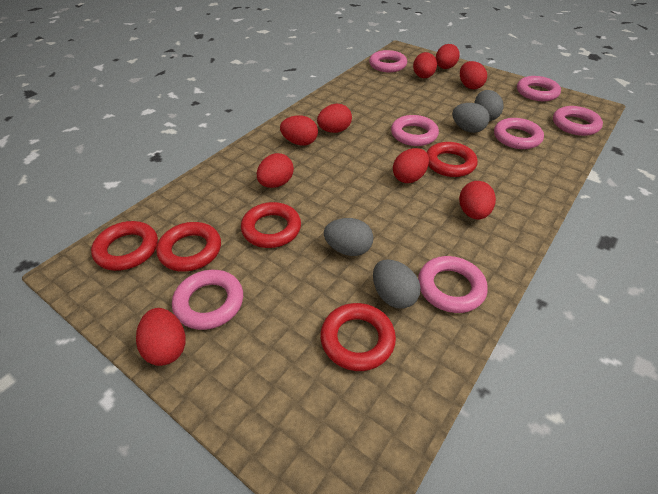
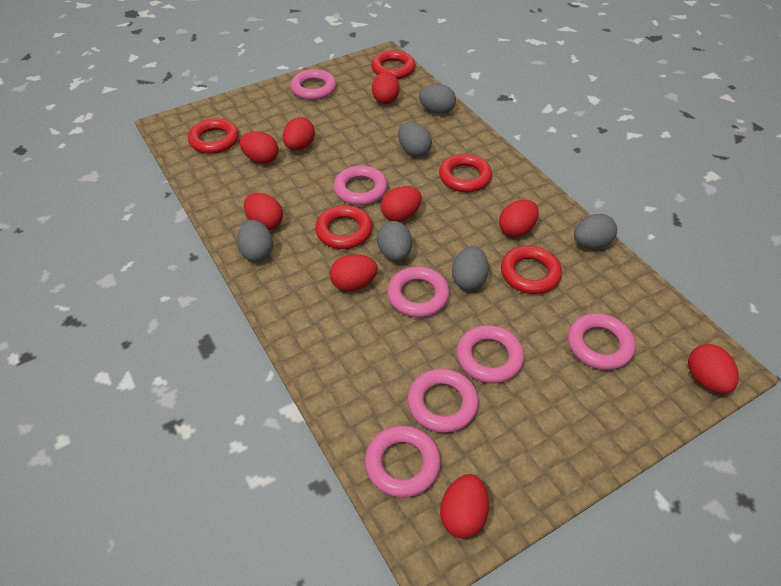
grey egg: 4 -> 6

